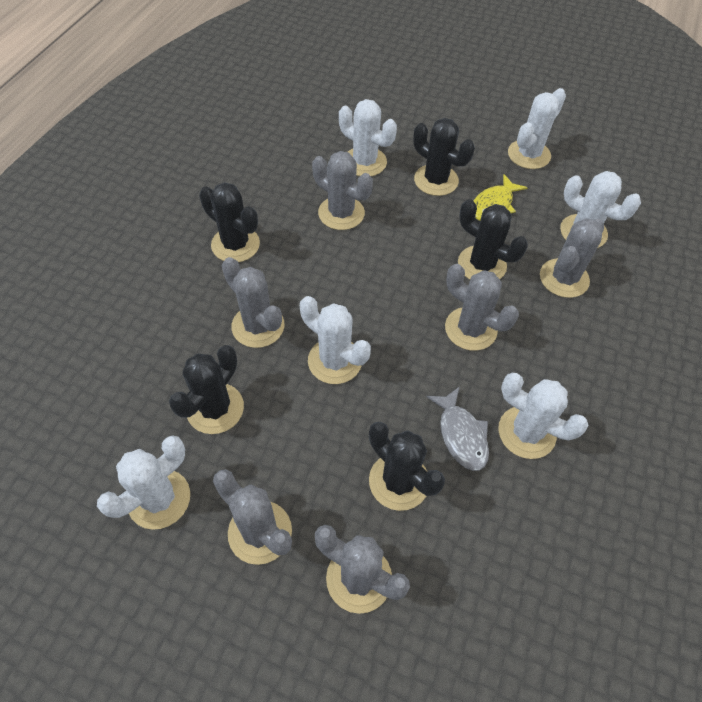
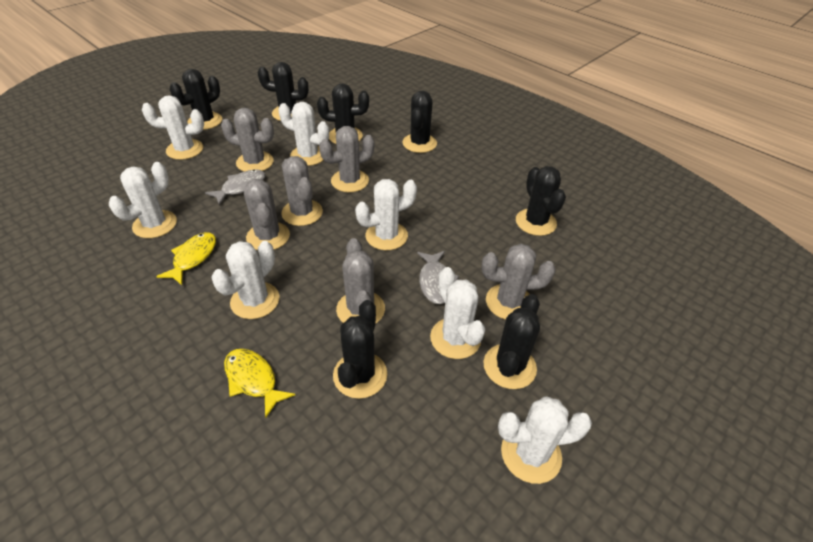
black cactus: 5 -> 7
grey fish: 1 -> 2
white cactus: 6 -> 7
yellow fish: 1 -> 2

